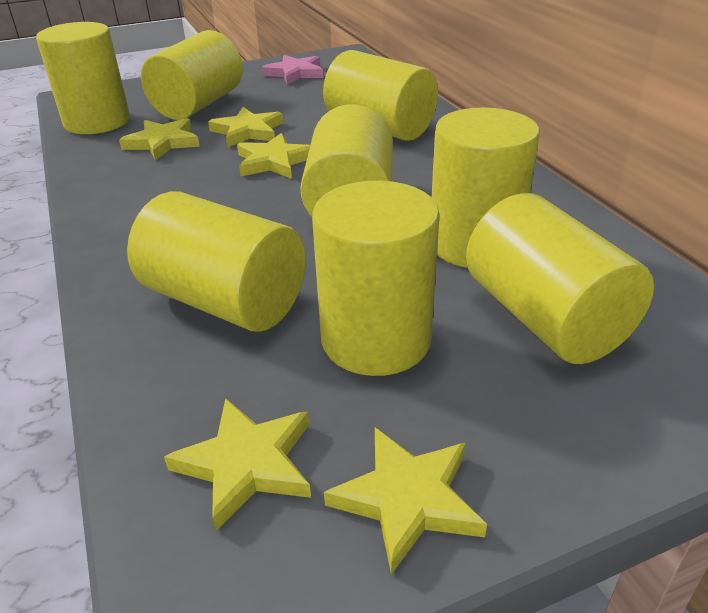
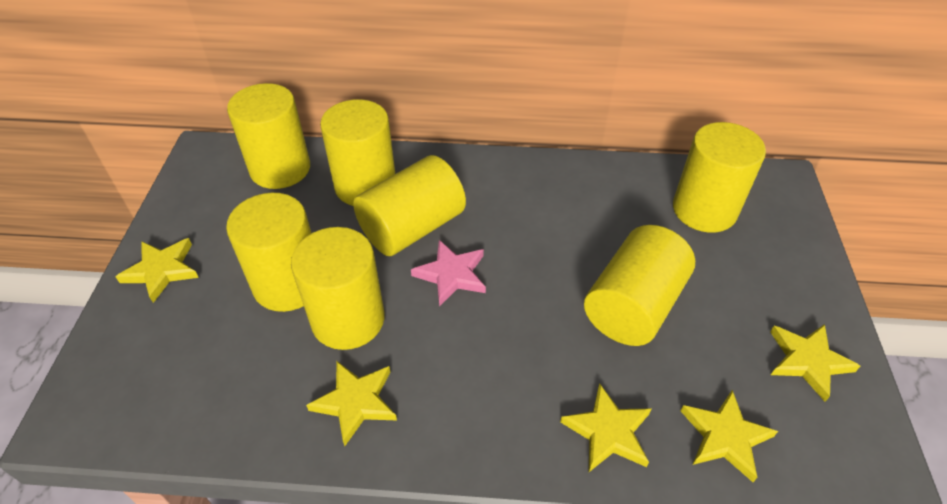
yellow cylinder: 8 -> 7

